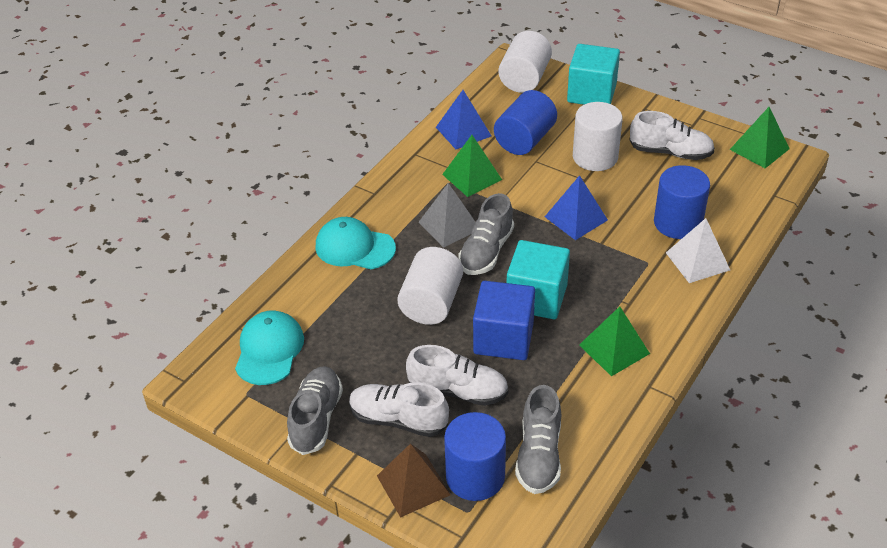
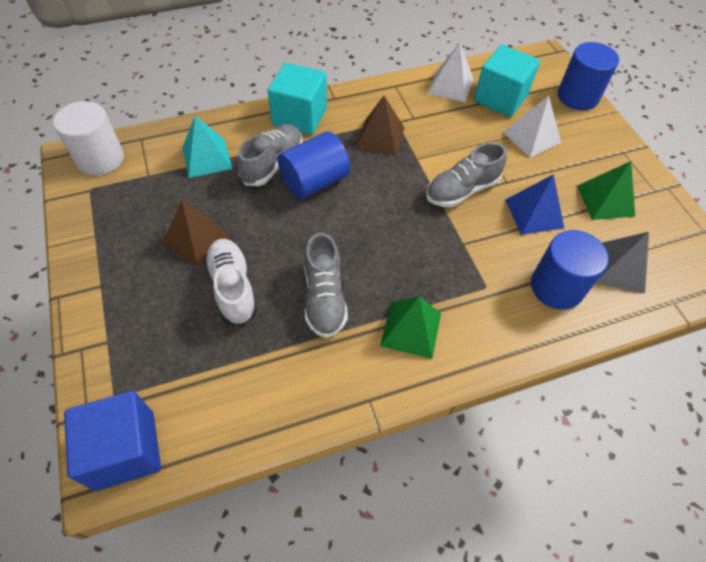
blue pyramid: 2 -> 1
brown pyramid: 1 -> 2
green pyramid: 3 -> 2
turquoise cap: 2 -> 0
turquoise pyramid: 0 -> 1
white cylinder: 3 -> 1
white pyramid: 1 -> 2
white shoe: 3 -> 1

